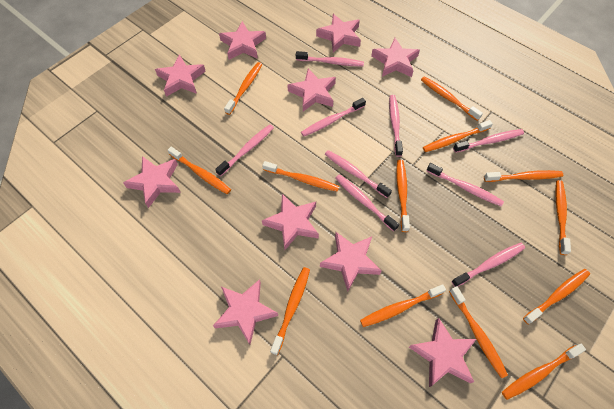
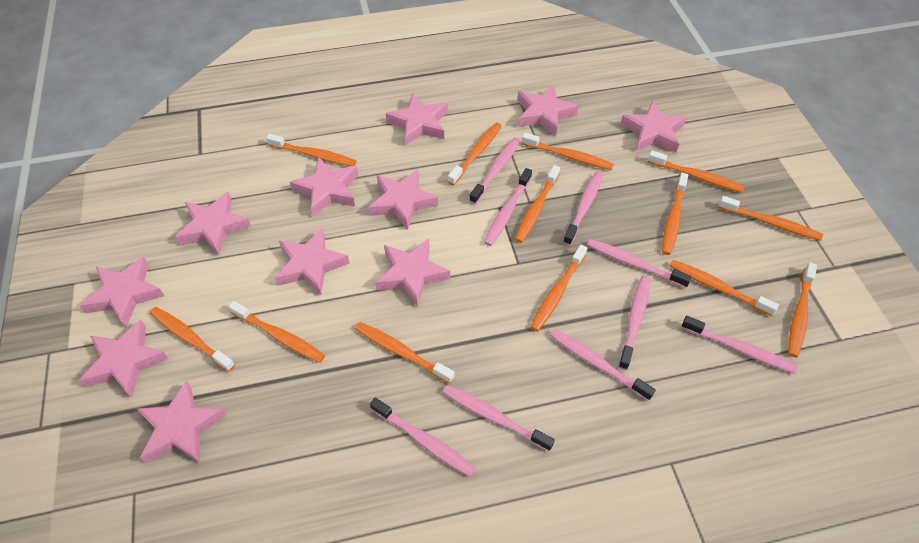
pink star: 10 -> 11

